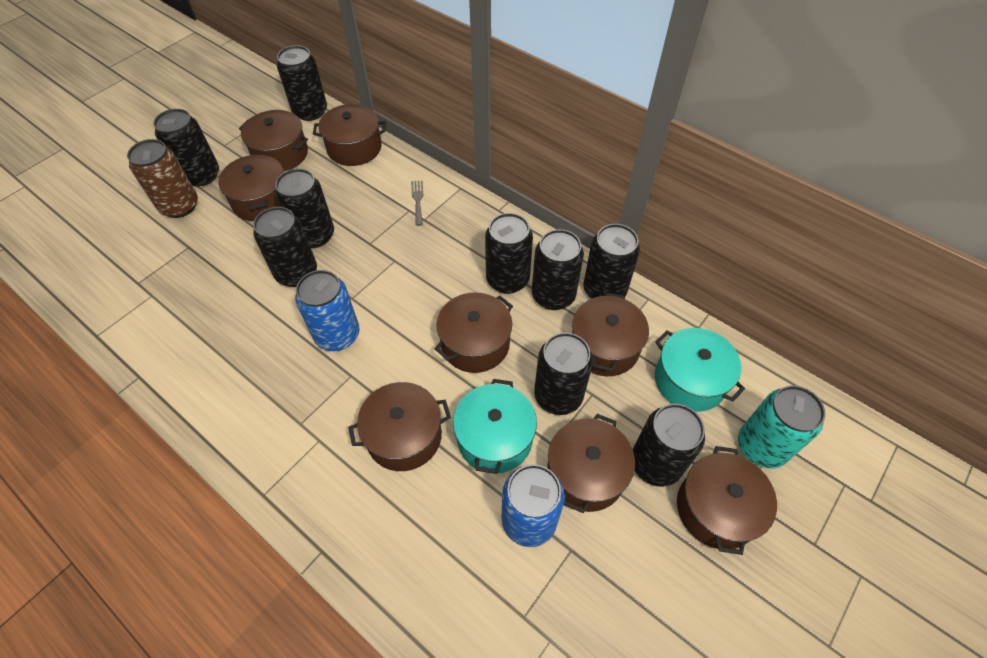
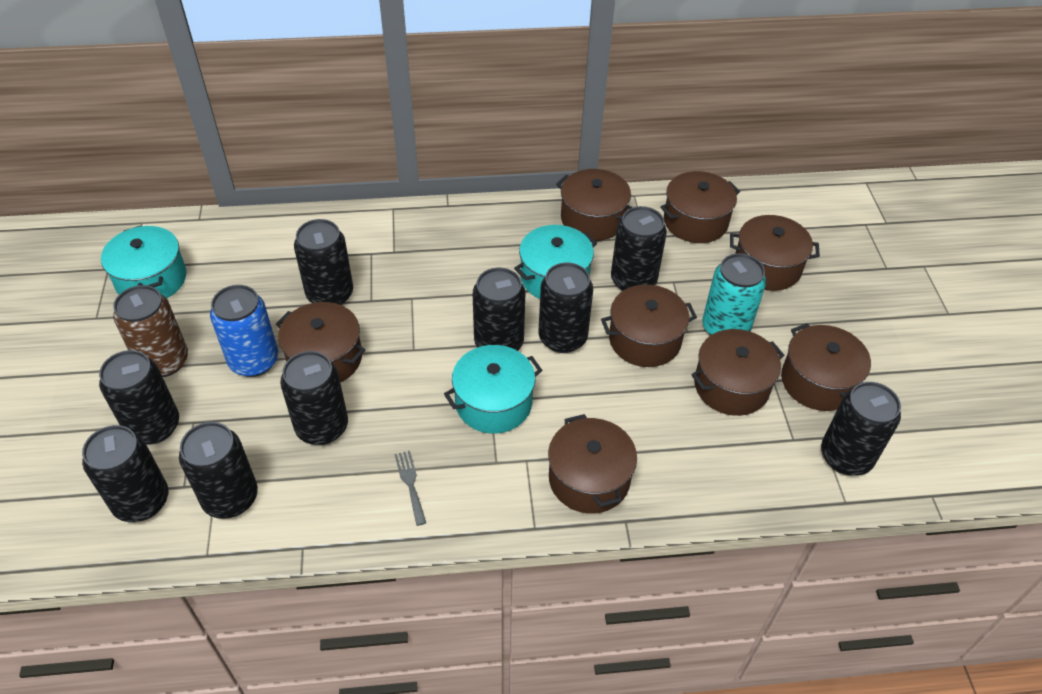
blue can: 2 -> 1
turquoise pot: 2 -> 3

